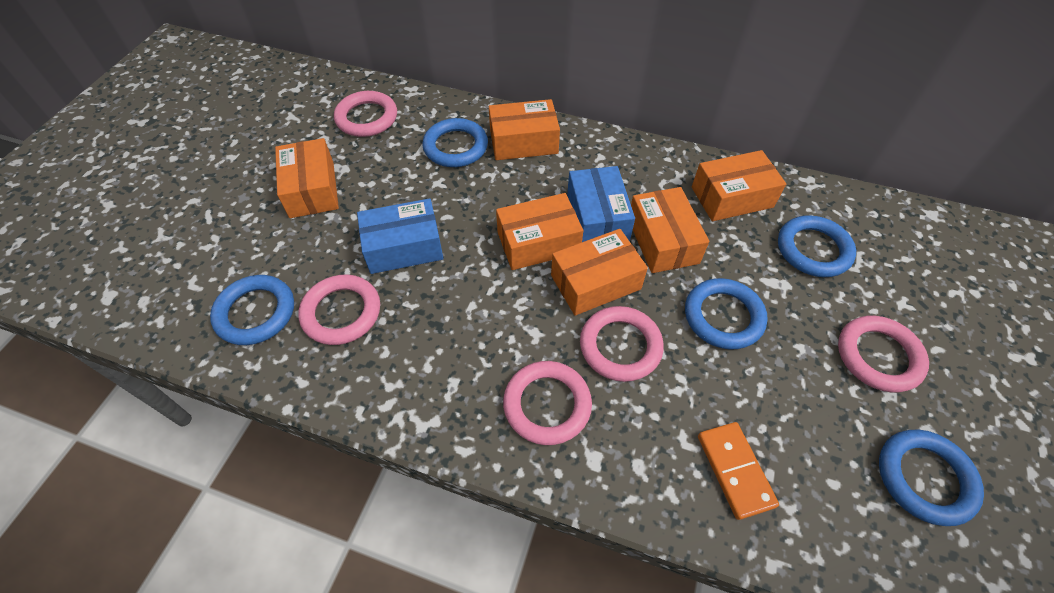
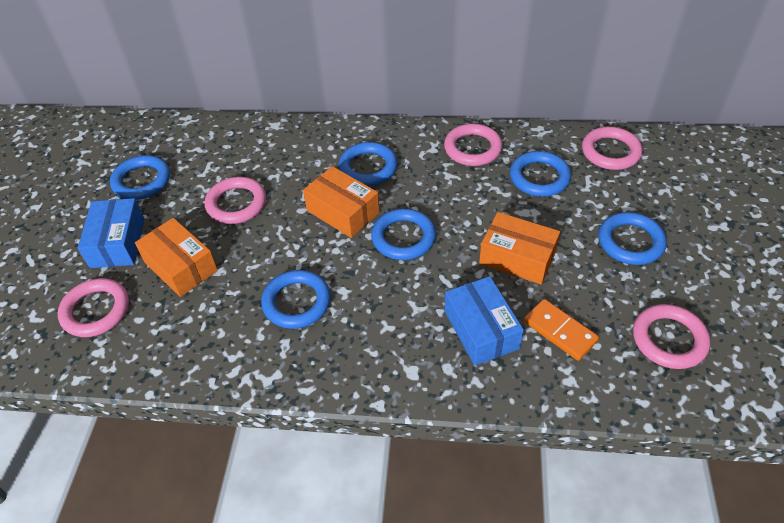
blue ring: 5 -> 6
orange box: 6 -> 3

